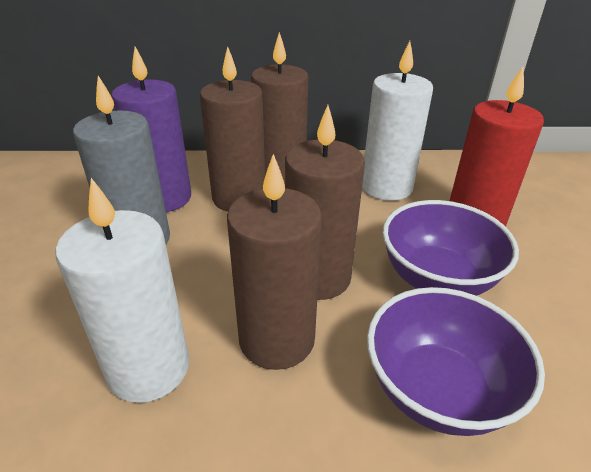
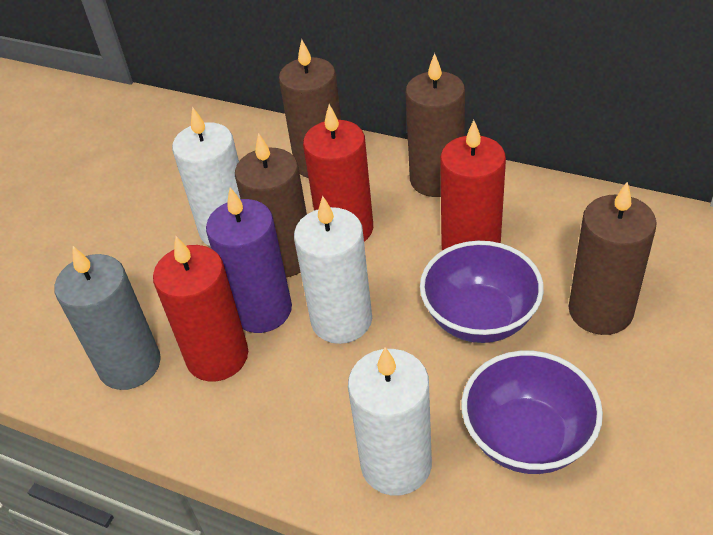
red candle: 1 -> 3
white candle: 2 -> 3

